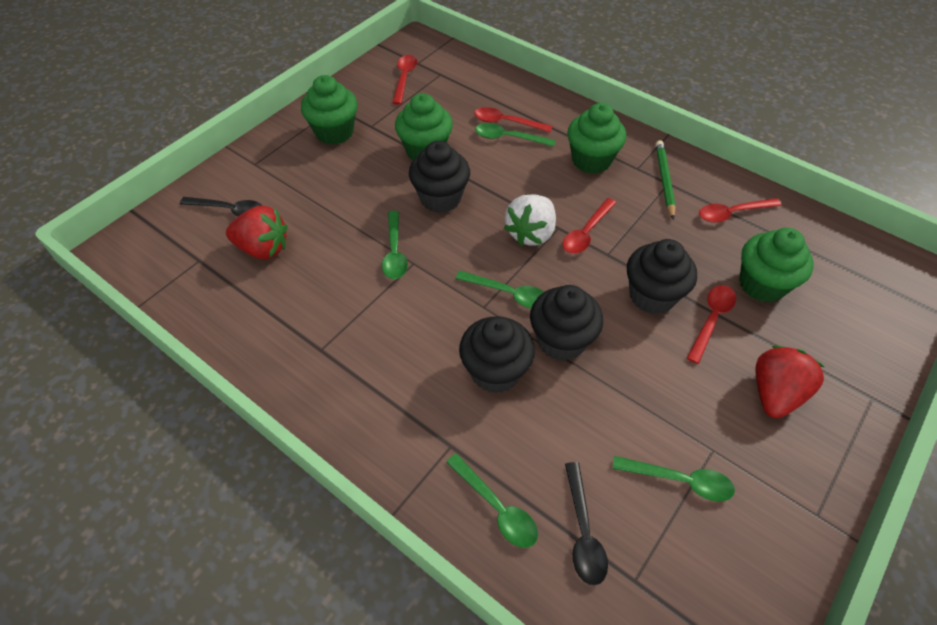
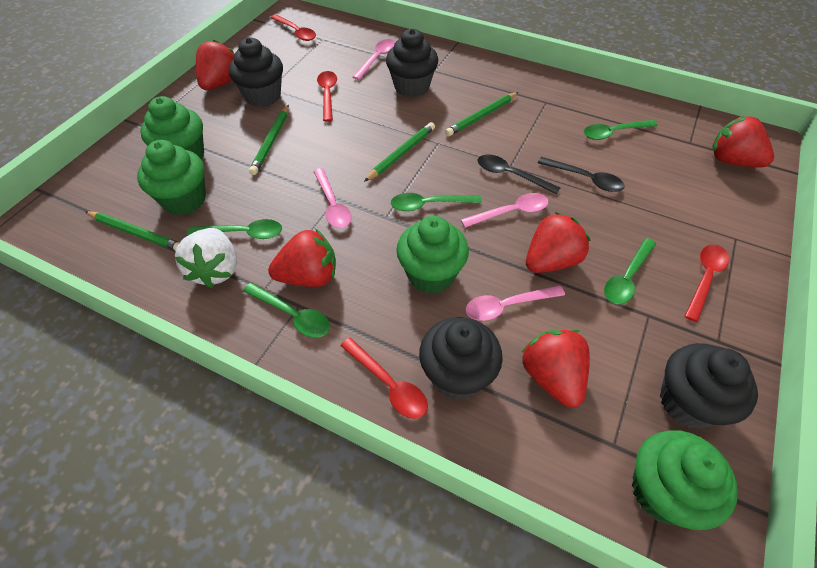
green pencil: 1 -> 4
pink spoon: 0 -> 4
red spoon: 5 -> 4
red strawberry: 2 -> 5

